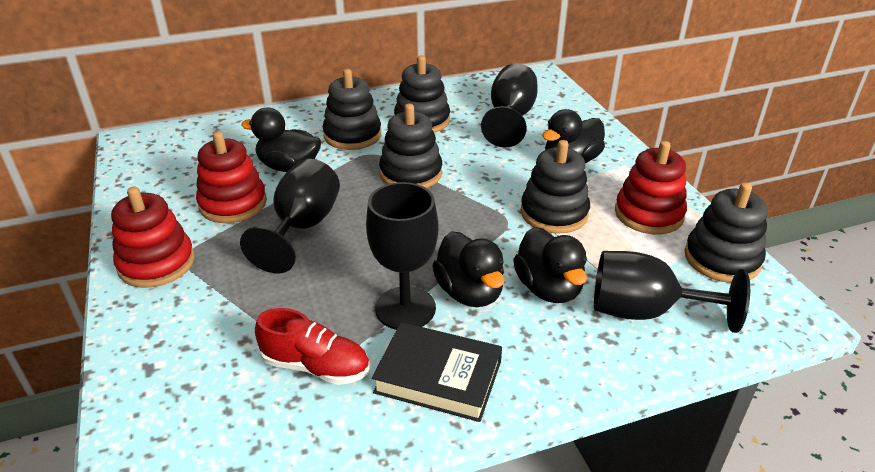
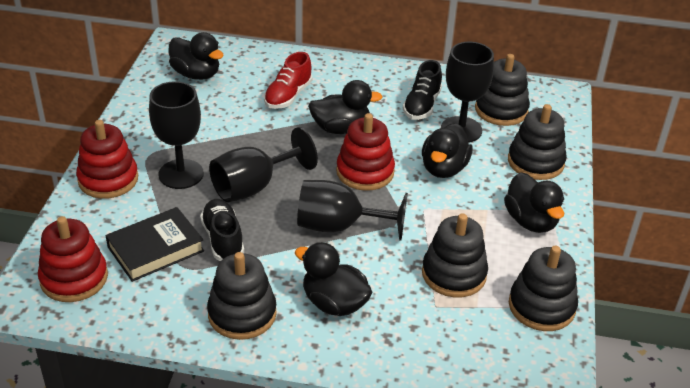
black duck: 4 -> 5
black shoe: 0 -> 2

